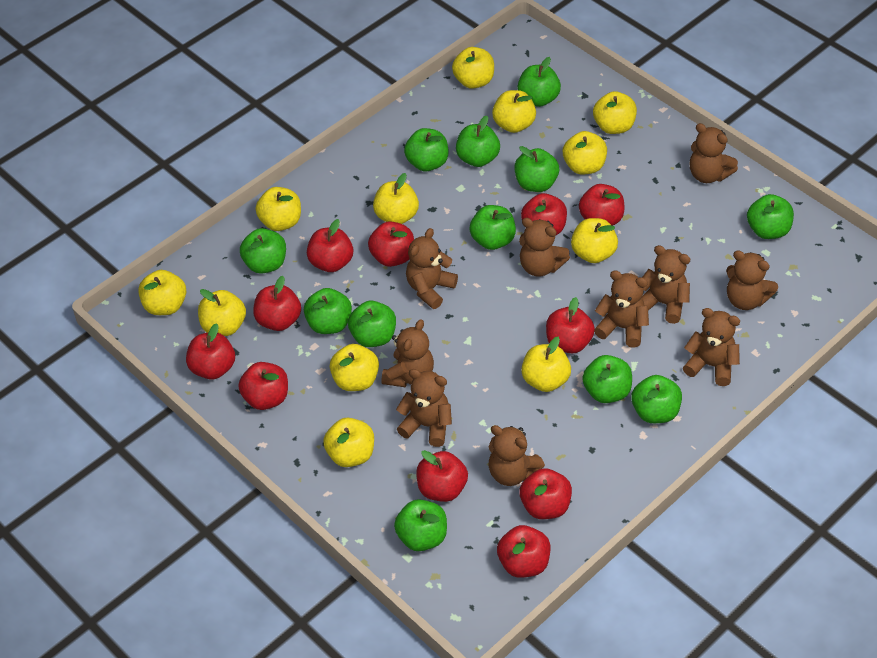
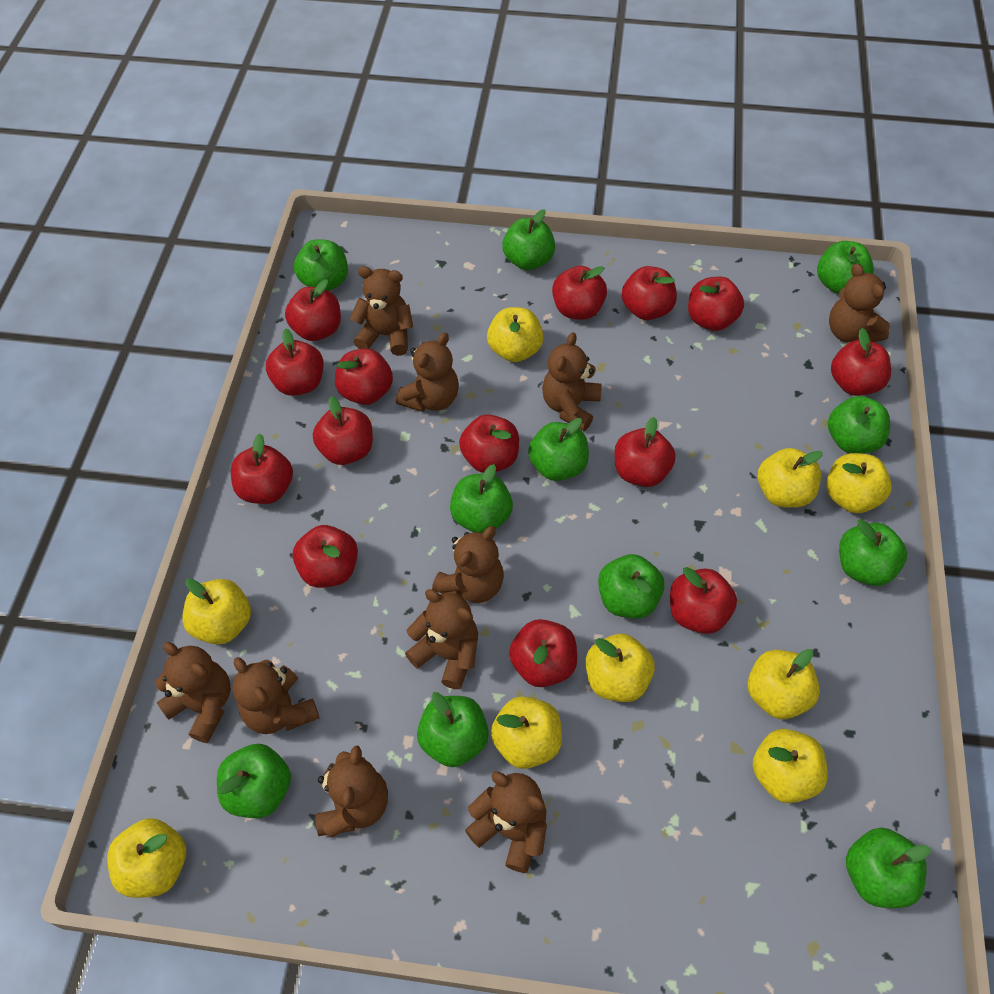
green apple: 12 -> 11
red apple: 11 -> 14
yellow apple: 12 -> 9

